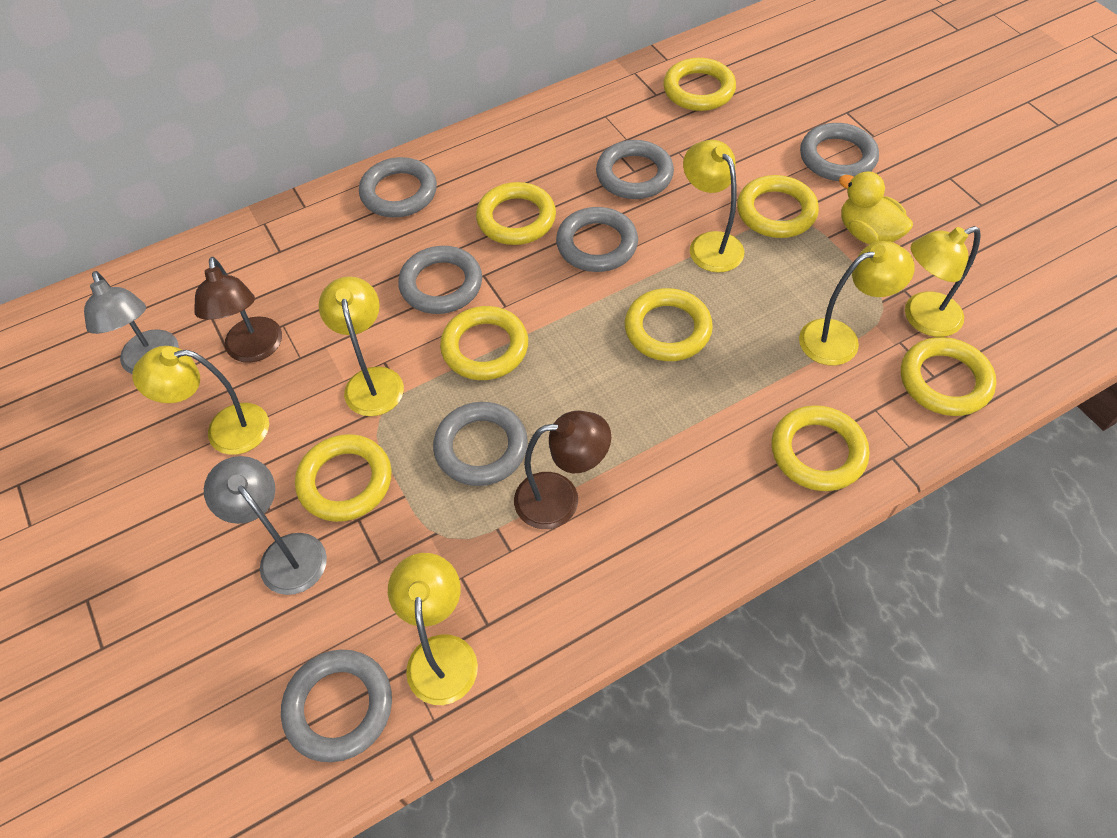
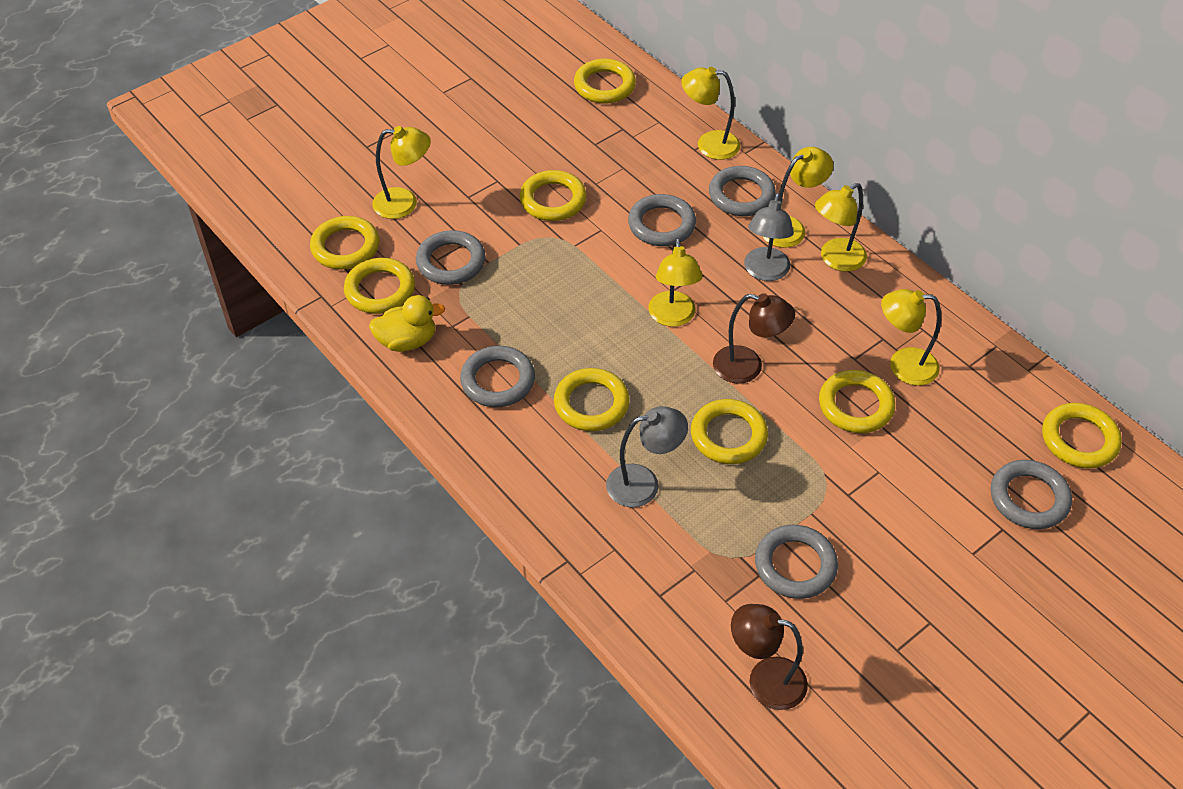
grey ring: 7 -> 6

